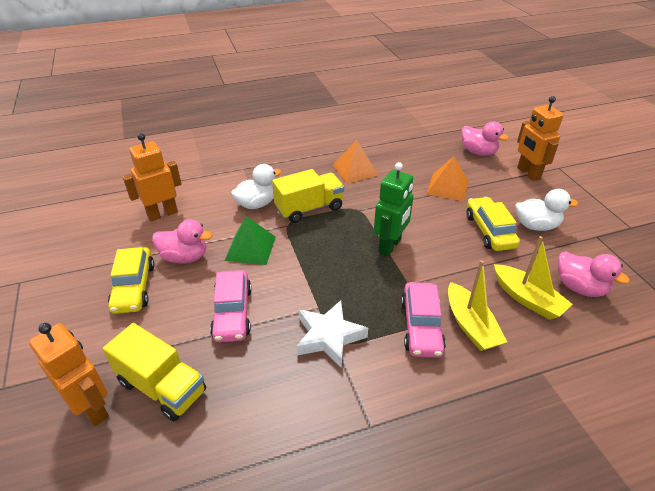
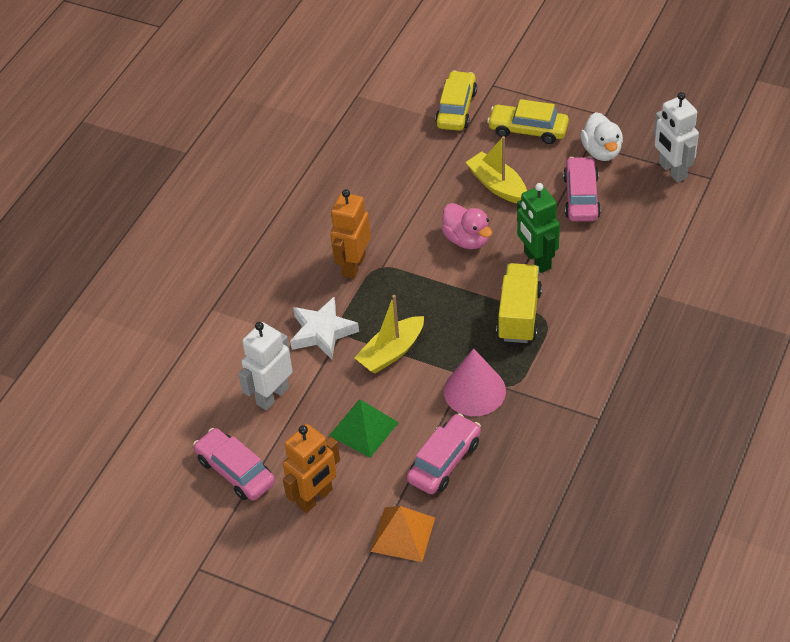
orange pyramid: 2 -> 1
orange robot: 3 -> 2
pink car: 2 -> 3
pink cone: 0 -> 1
pink duck: 3 -> 1
white duck: 2 -> 1
white robot: 0 -> 2
yellow truck: 2 -> 1

